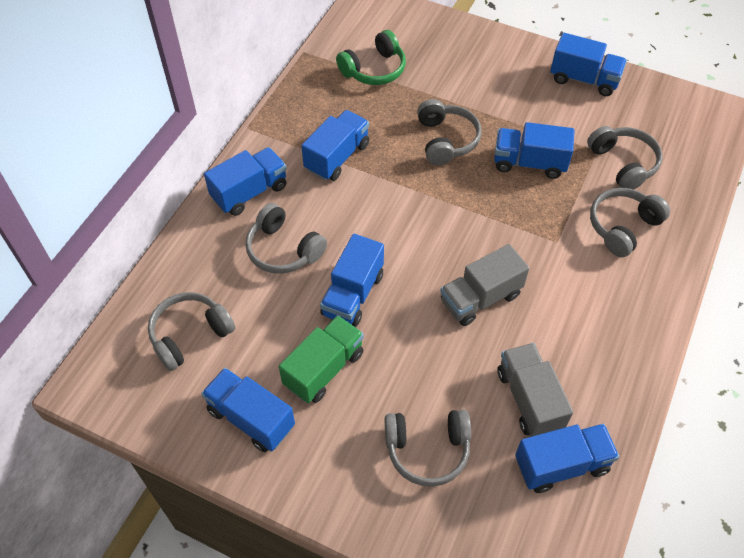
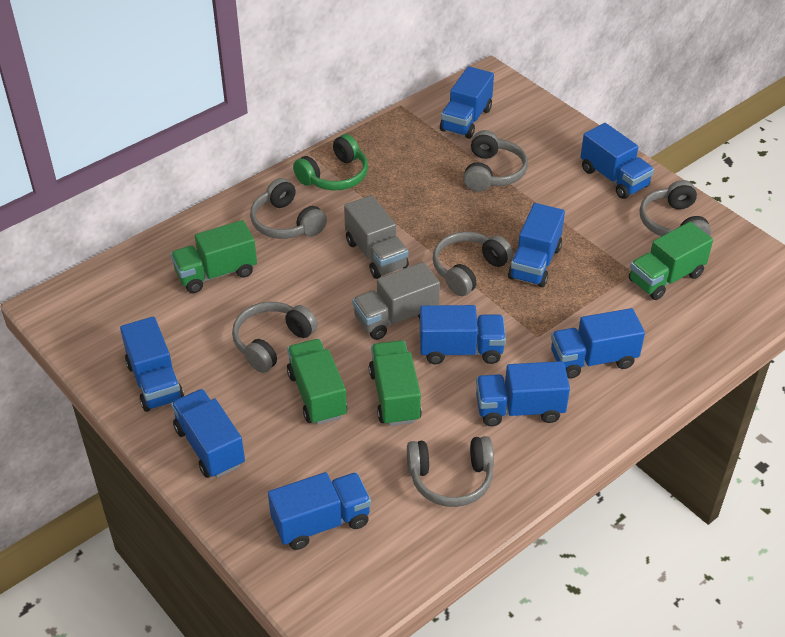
blue truck: 7 -> 9
green truck: 1 -> 4

